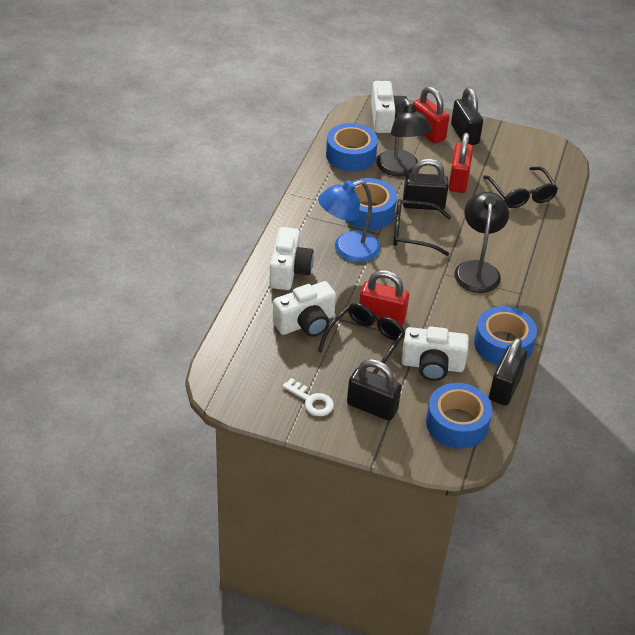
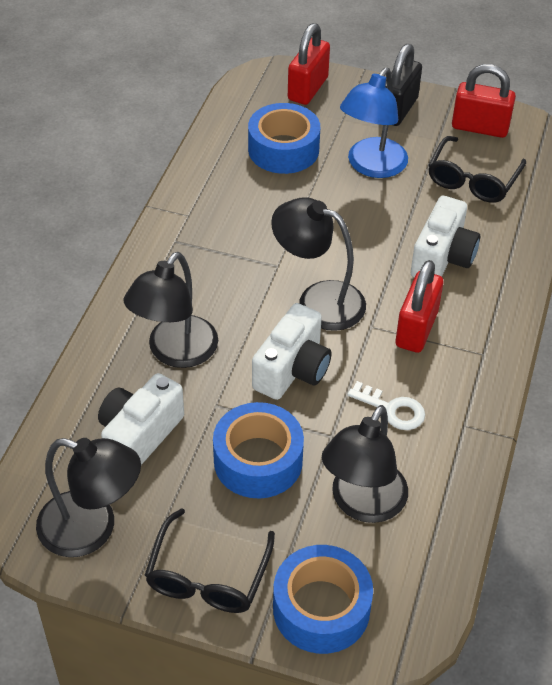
black glasses: 3 -> 2
black lamp: 2 -> 4
black padlock: 4 -> 1
blue tape: 4 -> 3
white camera: 4 -> 3

